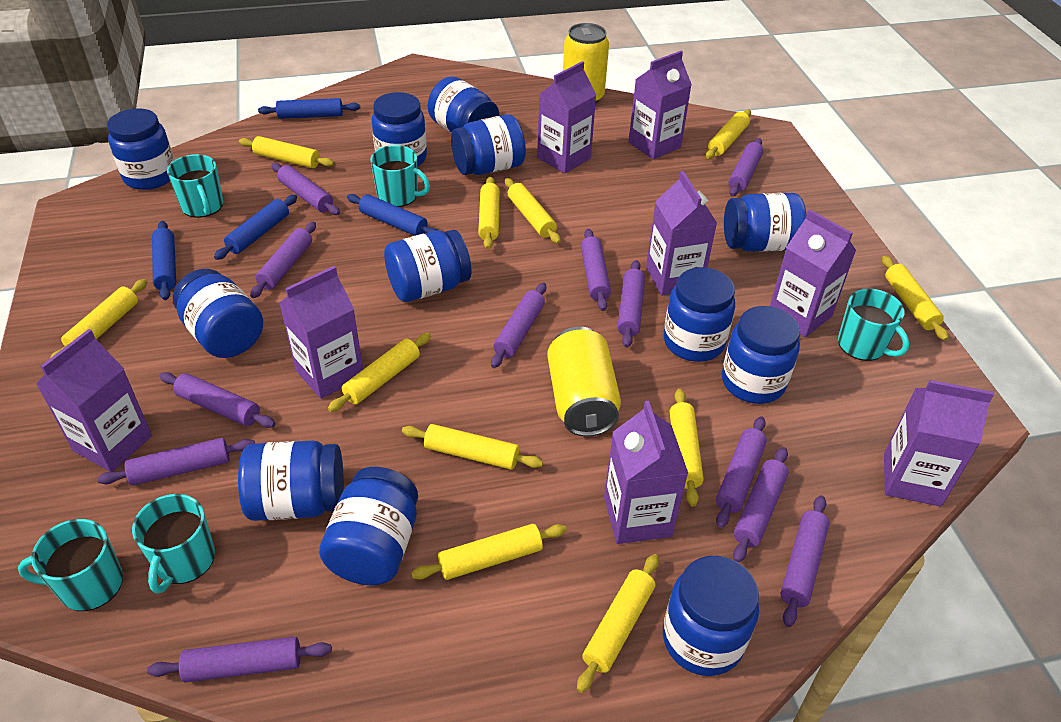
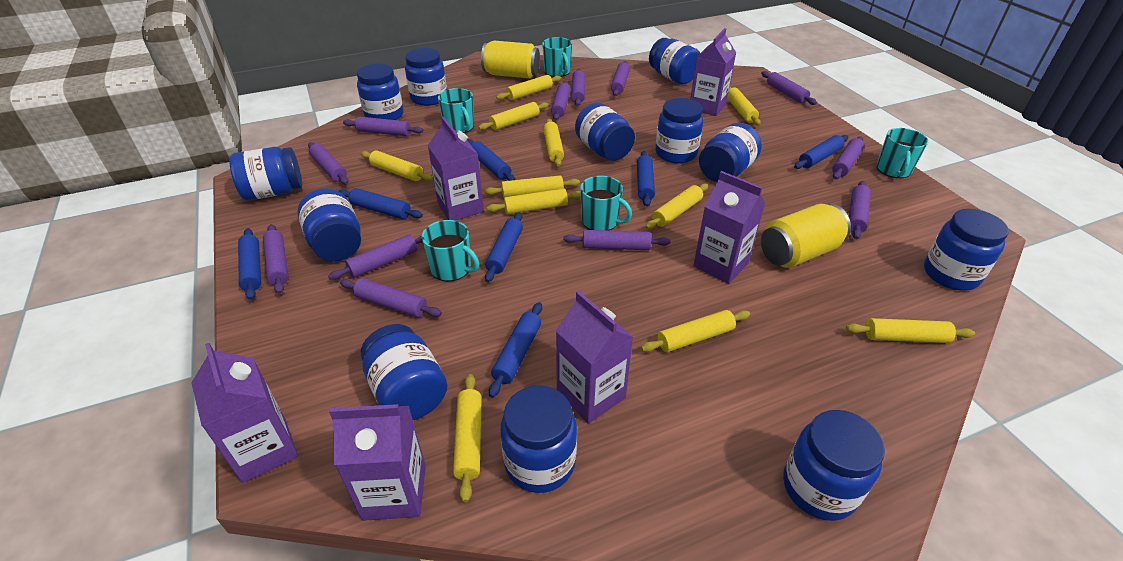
blue rolling pin: 4 -> 7
purple carton: 8 -> 6

